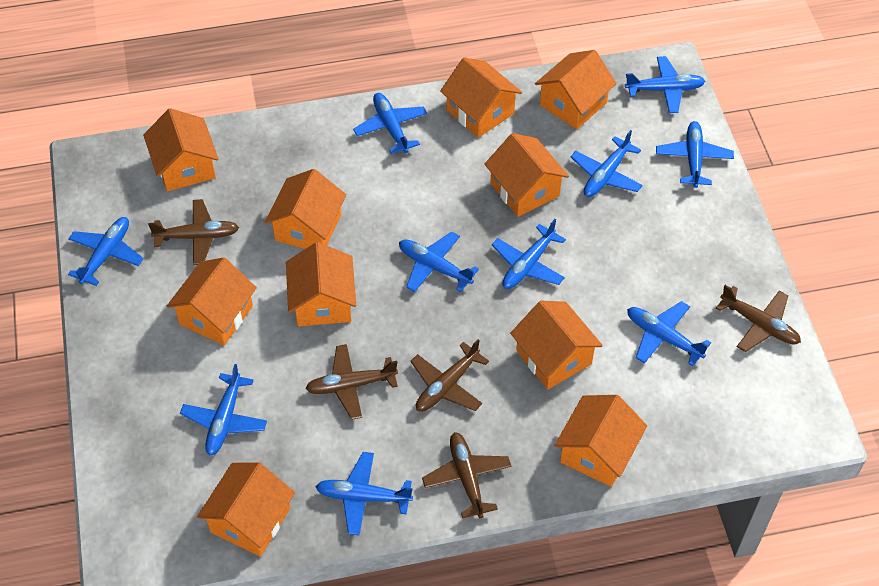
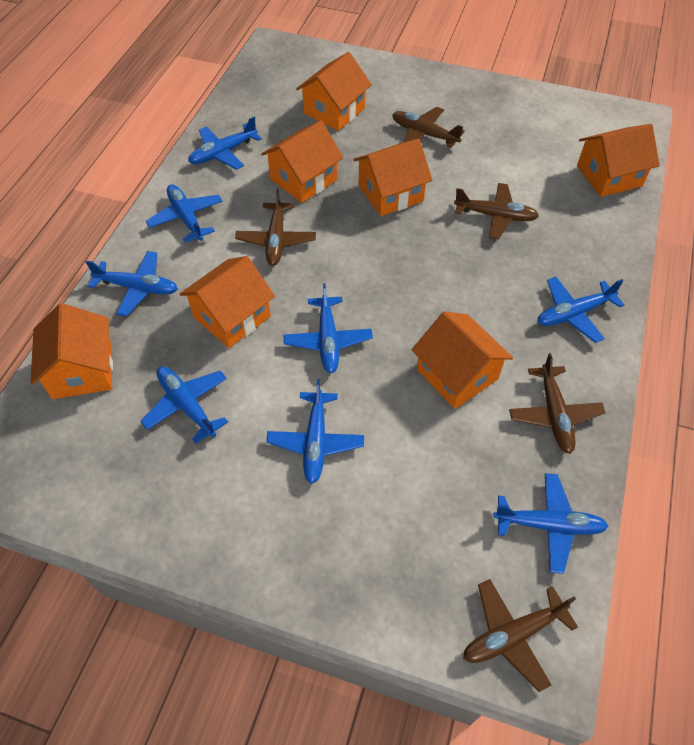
blue plane: 10 -> 8
orange house: 10 -> 7

